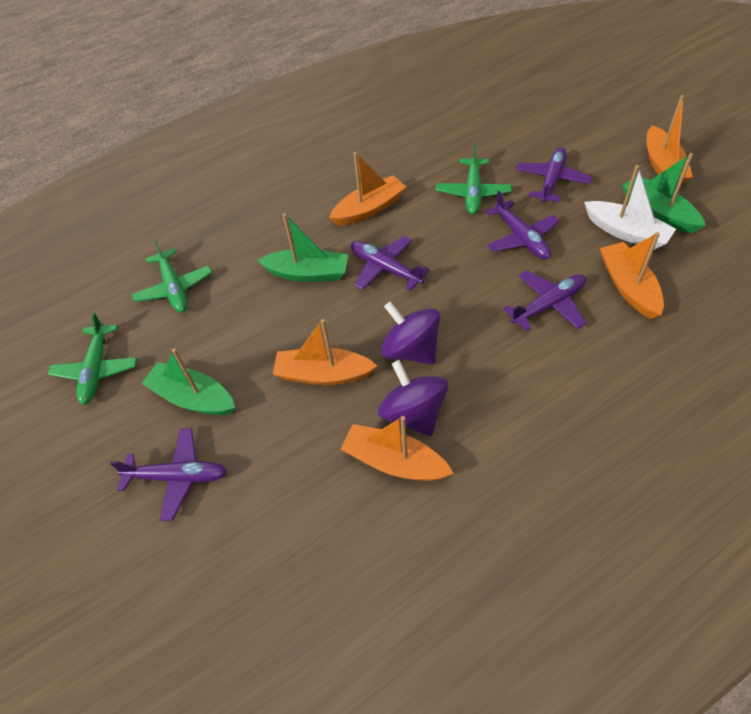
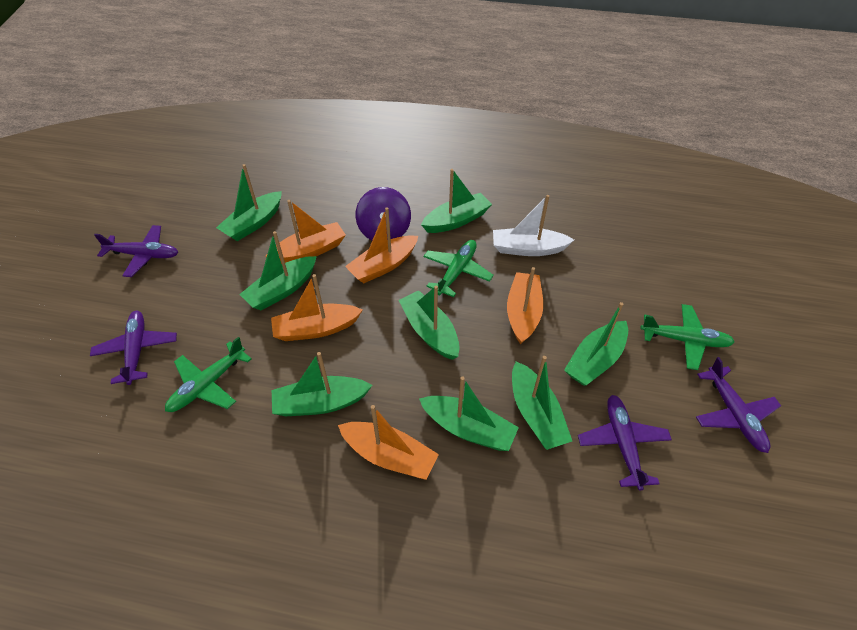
green boat: 3 -> 8
purple plane: 5 -> 4
purple spinning top: 2 -> 1

